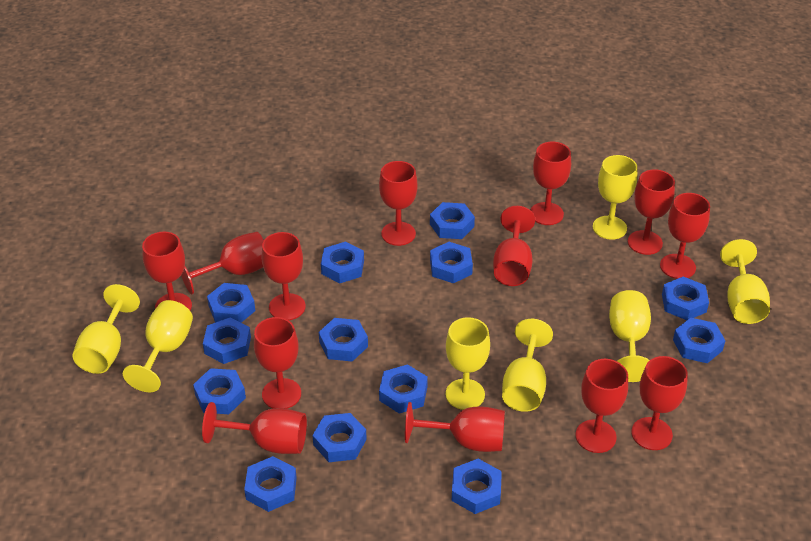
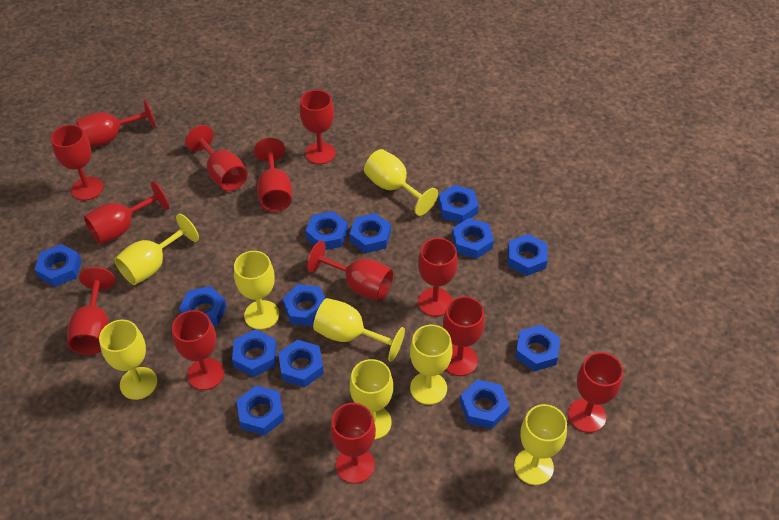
yellow goblet: 7 -> 8

